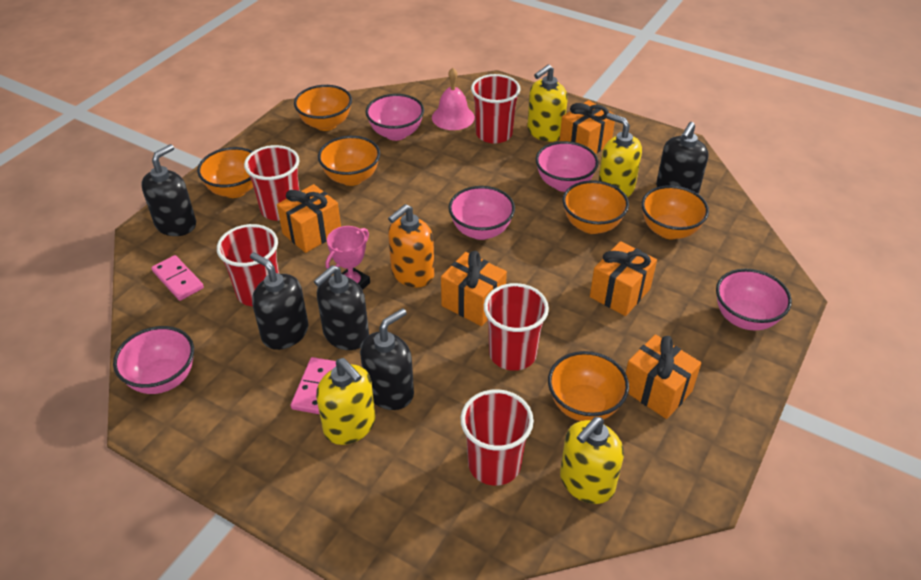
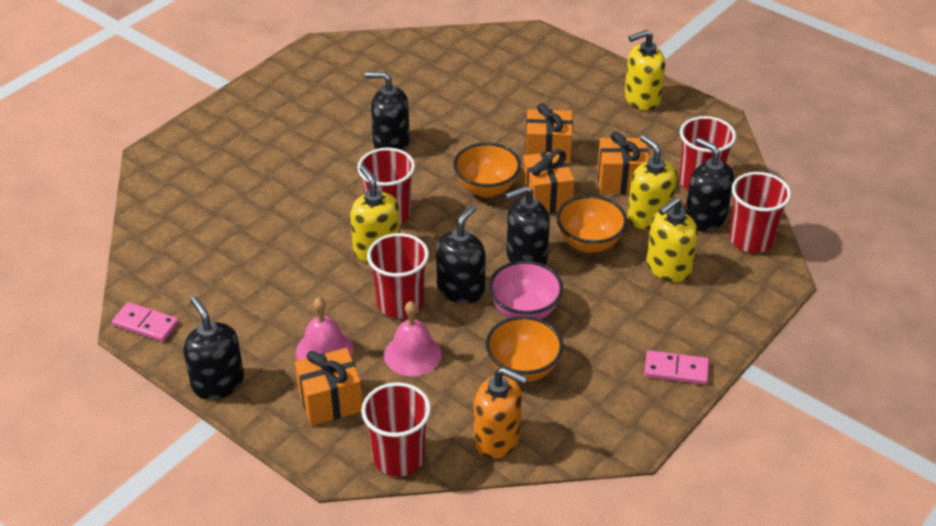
orange bowl: 6 -> 3
orange gift: 5 -> 4
pink bell: 1 -> 2
pink bowl: 5 -> 1
pink trophy: 1 -> 0

